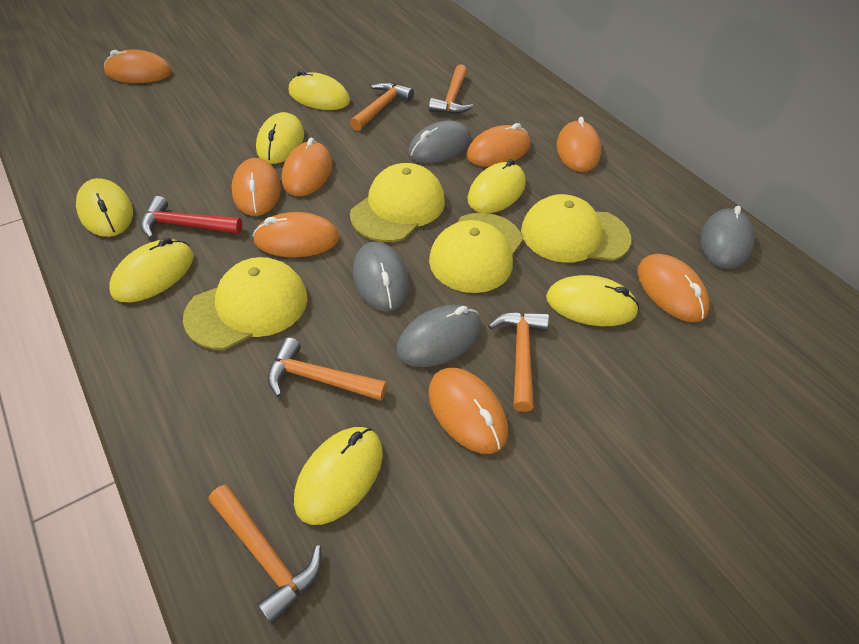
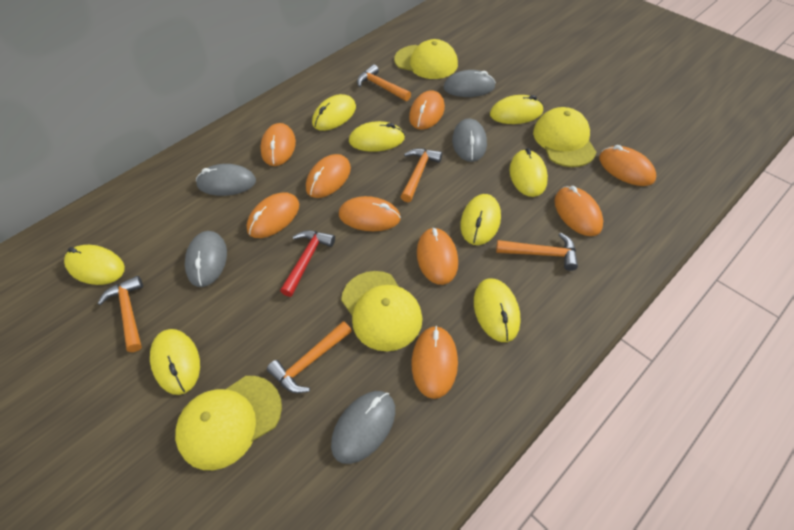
grey mouse: 4 -> 5
orange mouse: 8 -> 9
yellow mouse: 7 -> 8

